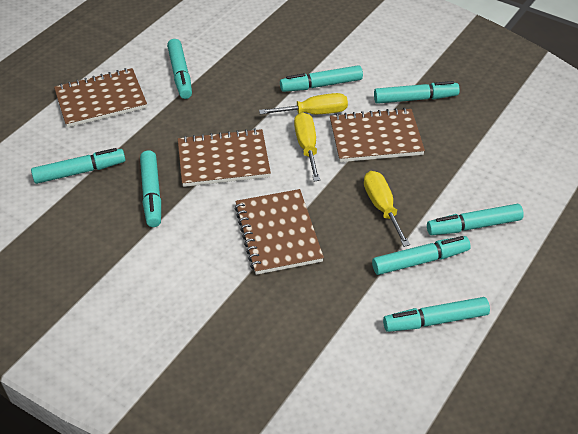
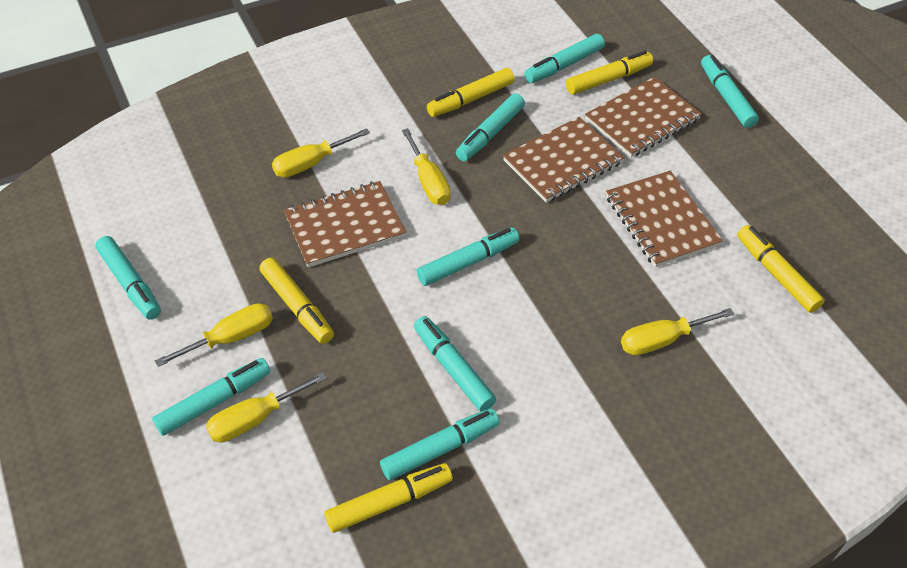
yellow marker: 0 -> 5
yellow screwdriver: 3 -> 5

